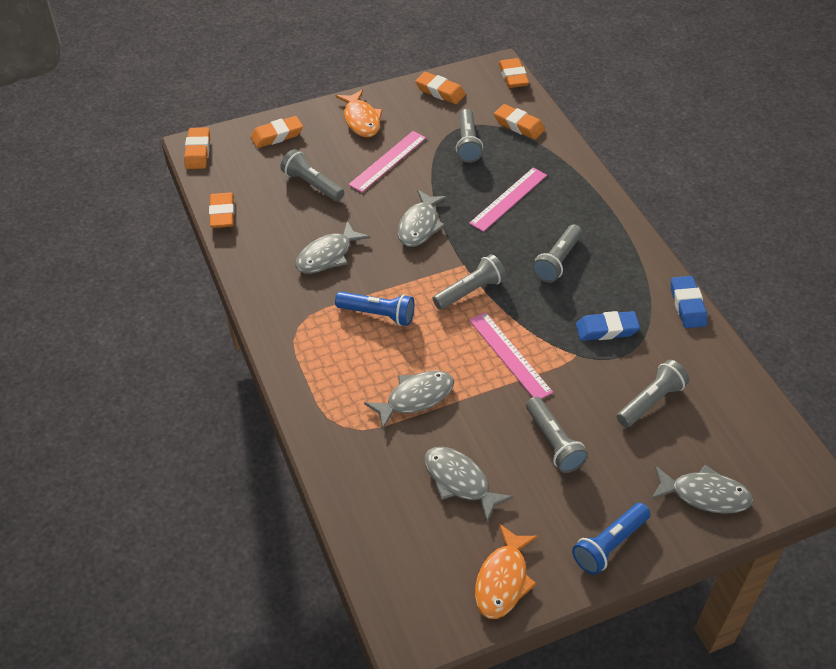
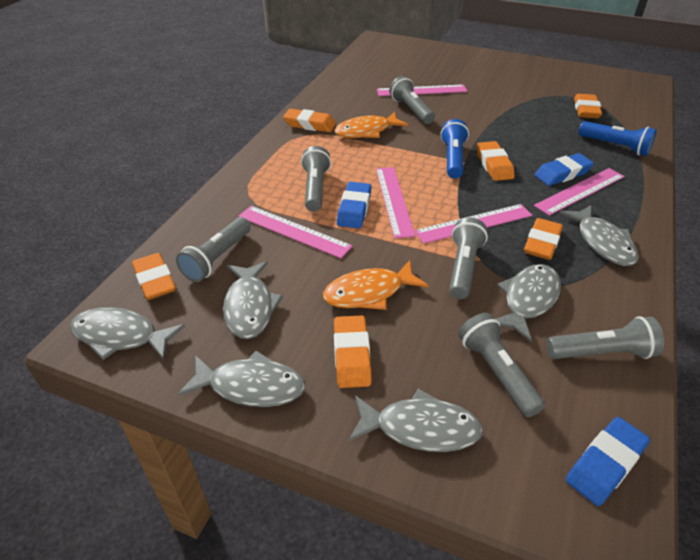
blue eraser: 2 -> 3
grey fish: 5 -> 6
pink ruler: 3 -> 5

